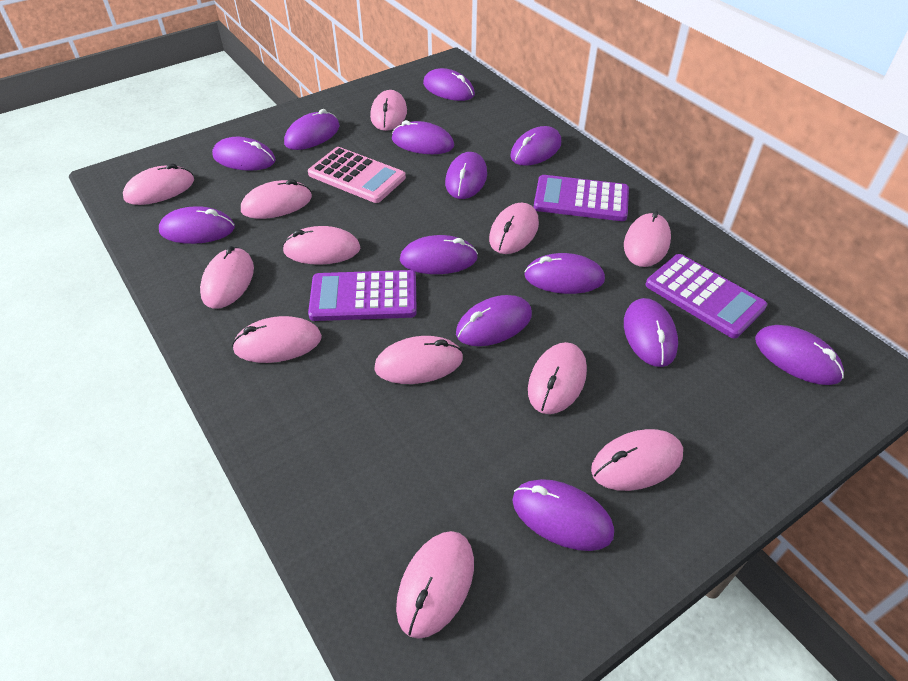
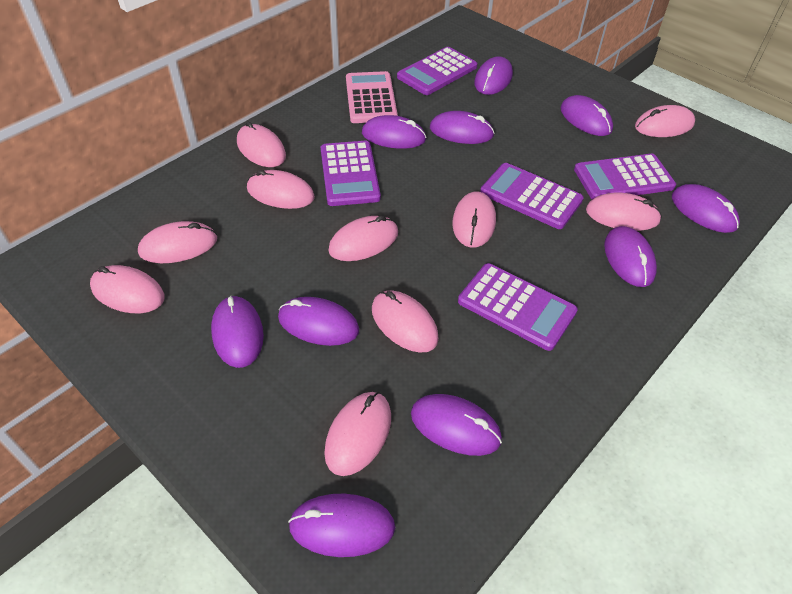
pink mouse: 12 -> 10
purple calculator: 3 -> 5
purple mouse: 13 -> 10

